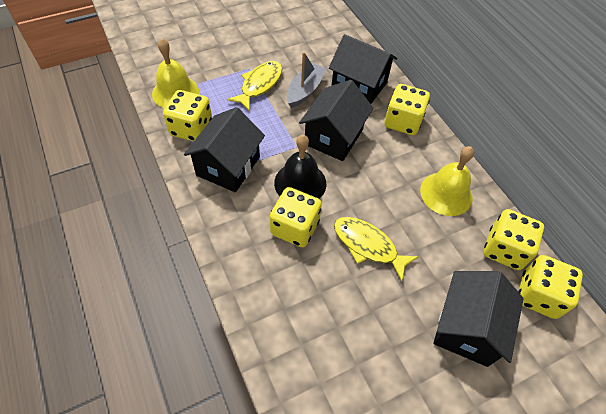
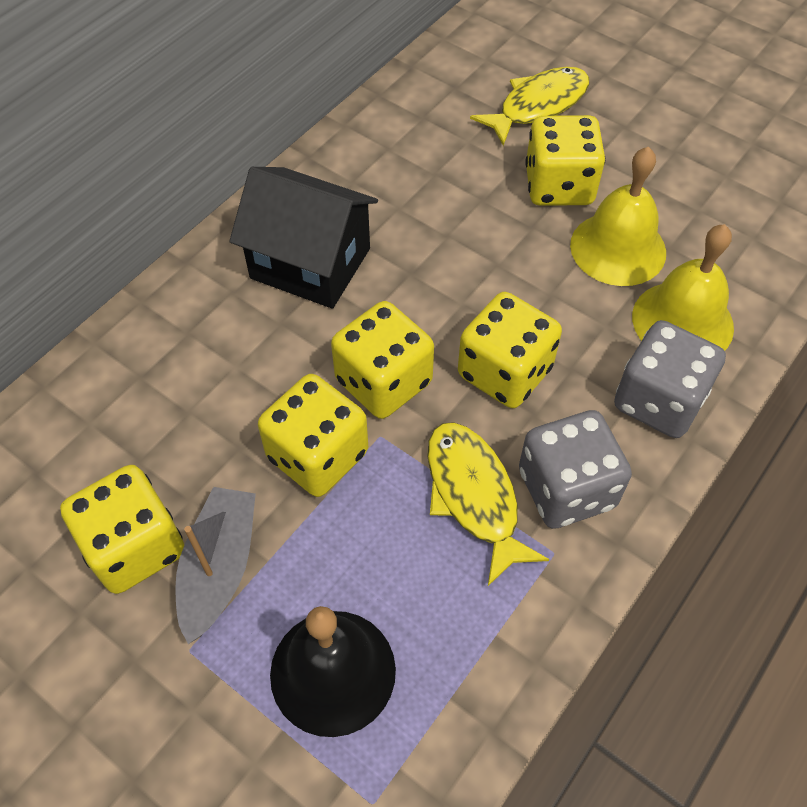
black house: 4 -> 1
grey dice: 0 -> 2

